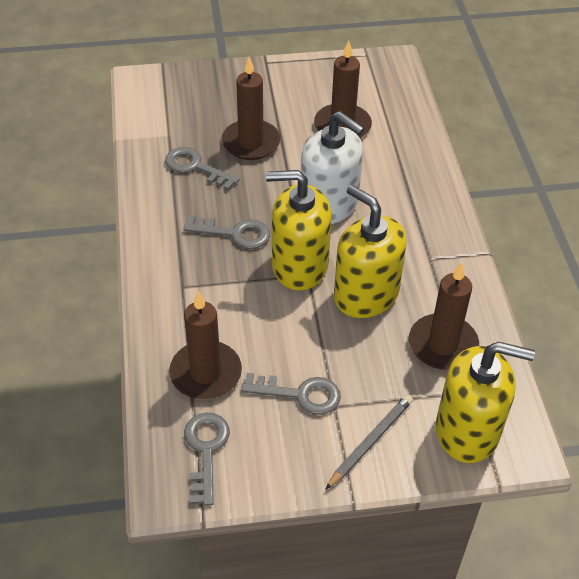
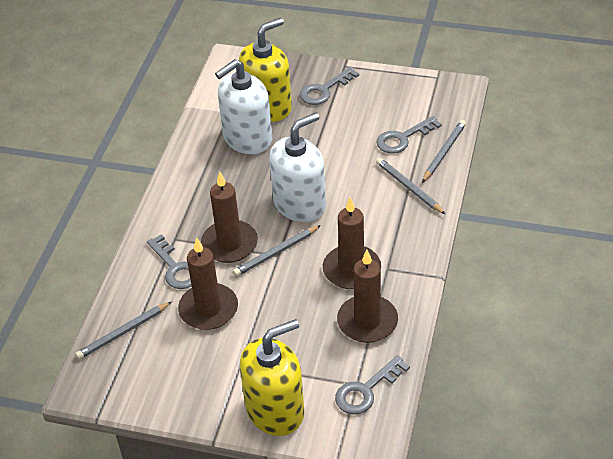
grey pencil: 1 -> 4
white soap dispenser: 1 -> 2
yellow soap dispenser: 3 -> 2

